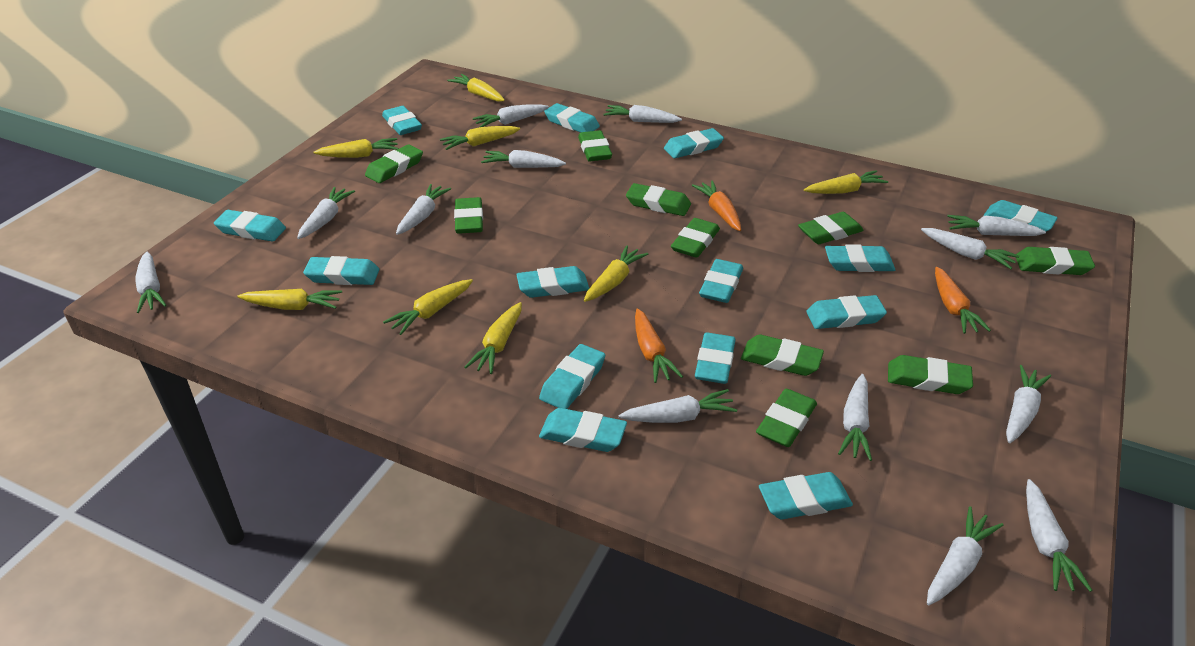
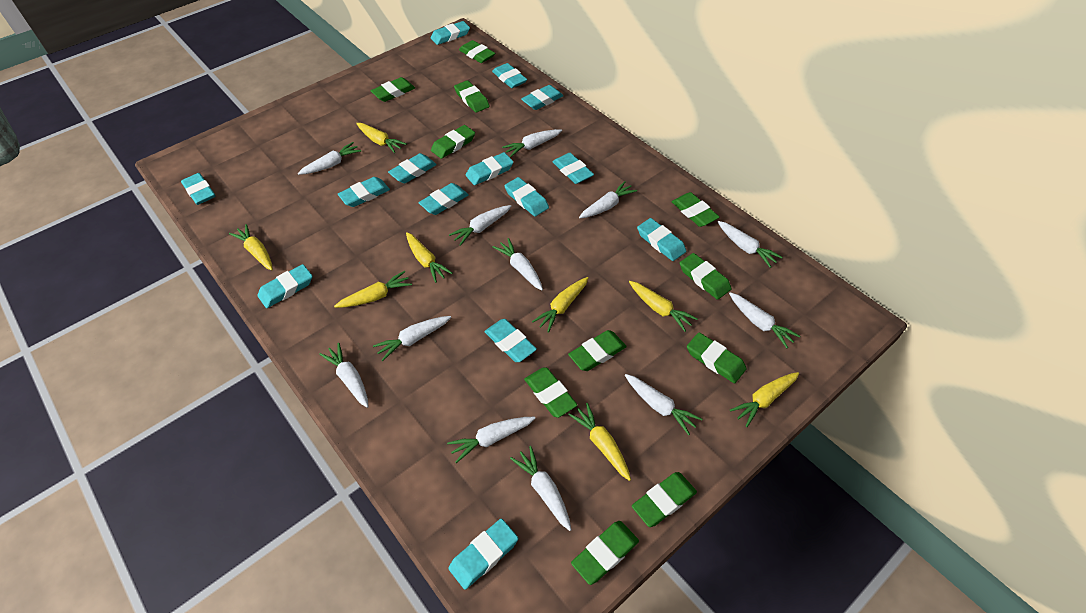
green eraser: 10 -> 11
orange carrot: 3 -> 0
white carrot: 13 -> 12

